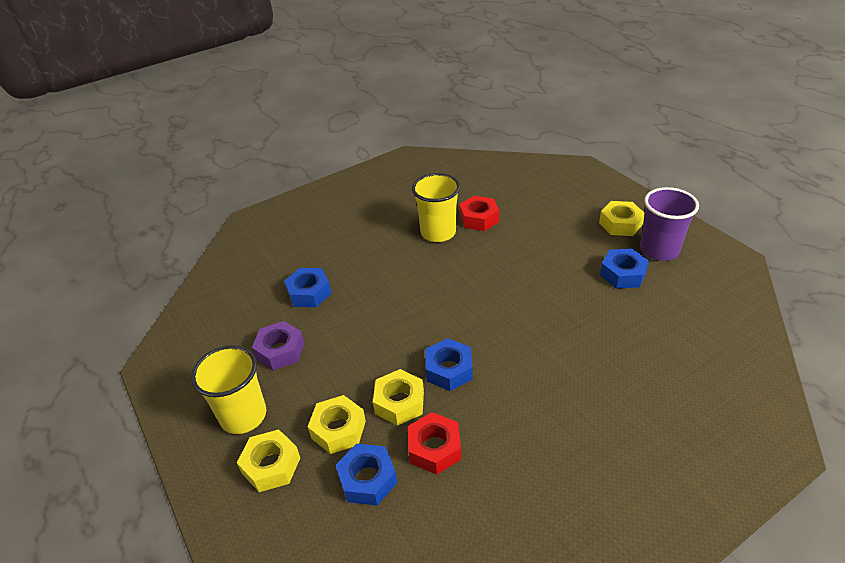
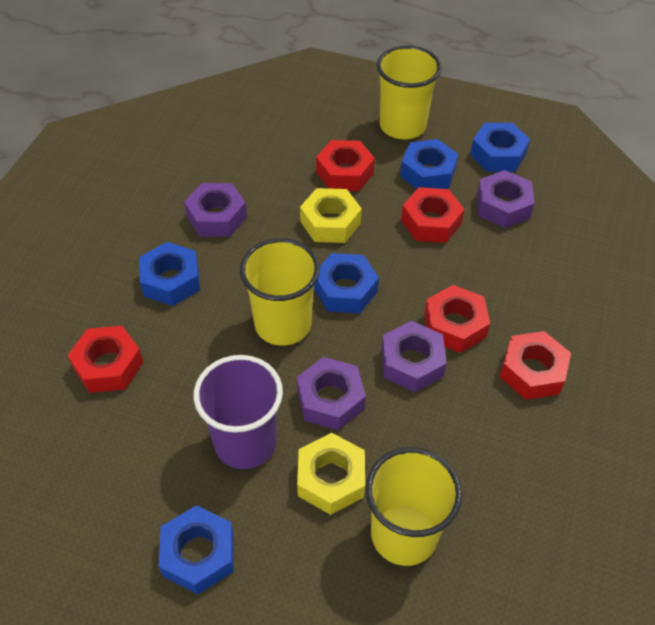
blue nut: 4 -> 5
purple nut: 1 -> 4
red nut: 2 -> 5
yellow cup: 2 -> 3
yellow nut: 4 -> 2

